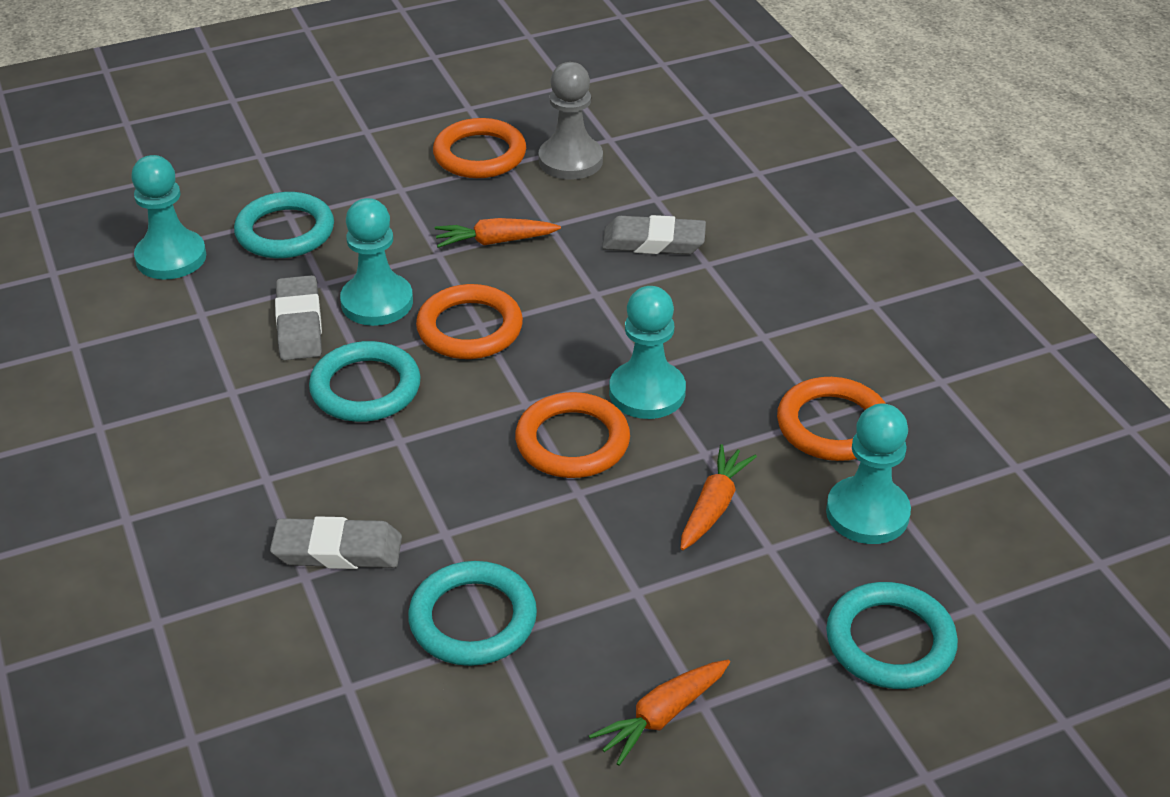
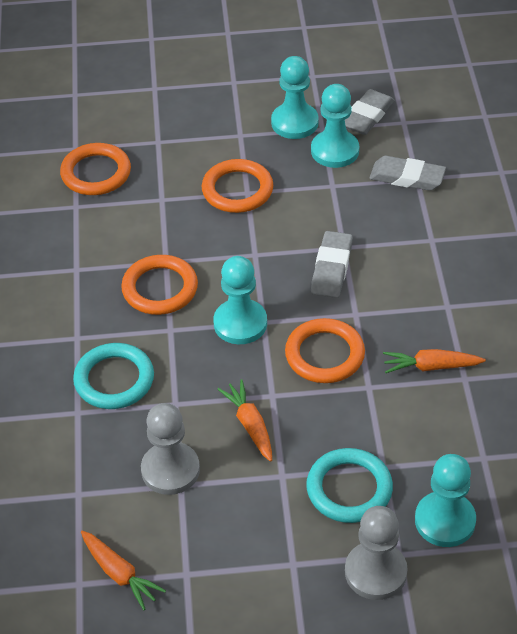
grey pawn: 1 -> 2
turquoise ring: 4 -> 2

